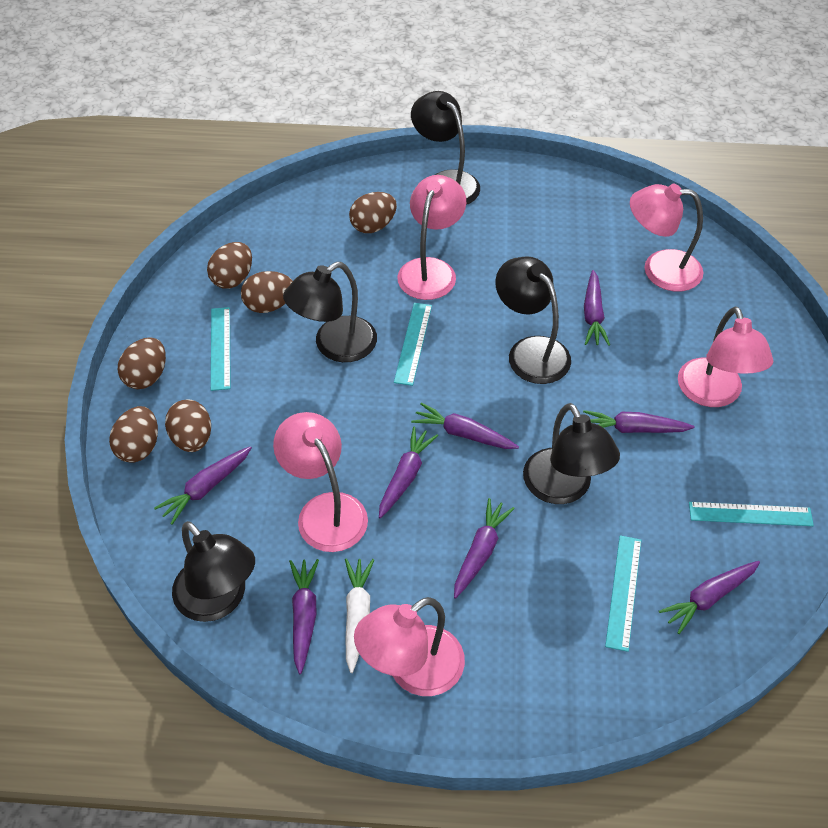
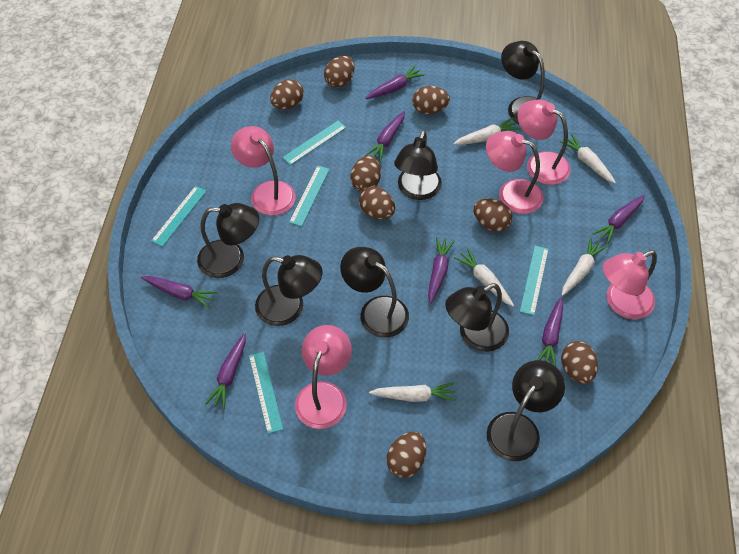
black lamp: 5 -> 7
brown egg: 6 -> 8
purple carrot: 8 -> 7
turquoise ruler: 4 -> 5
white carrot: 1 -> 5

